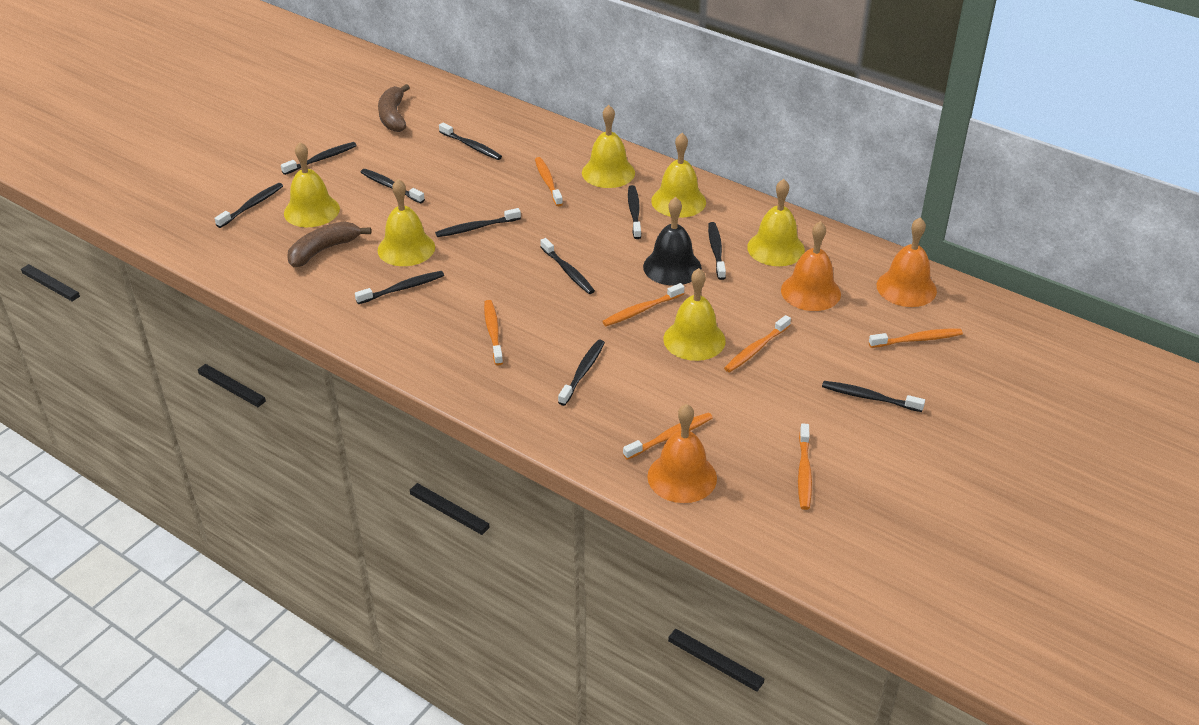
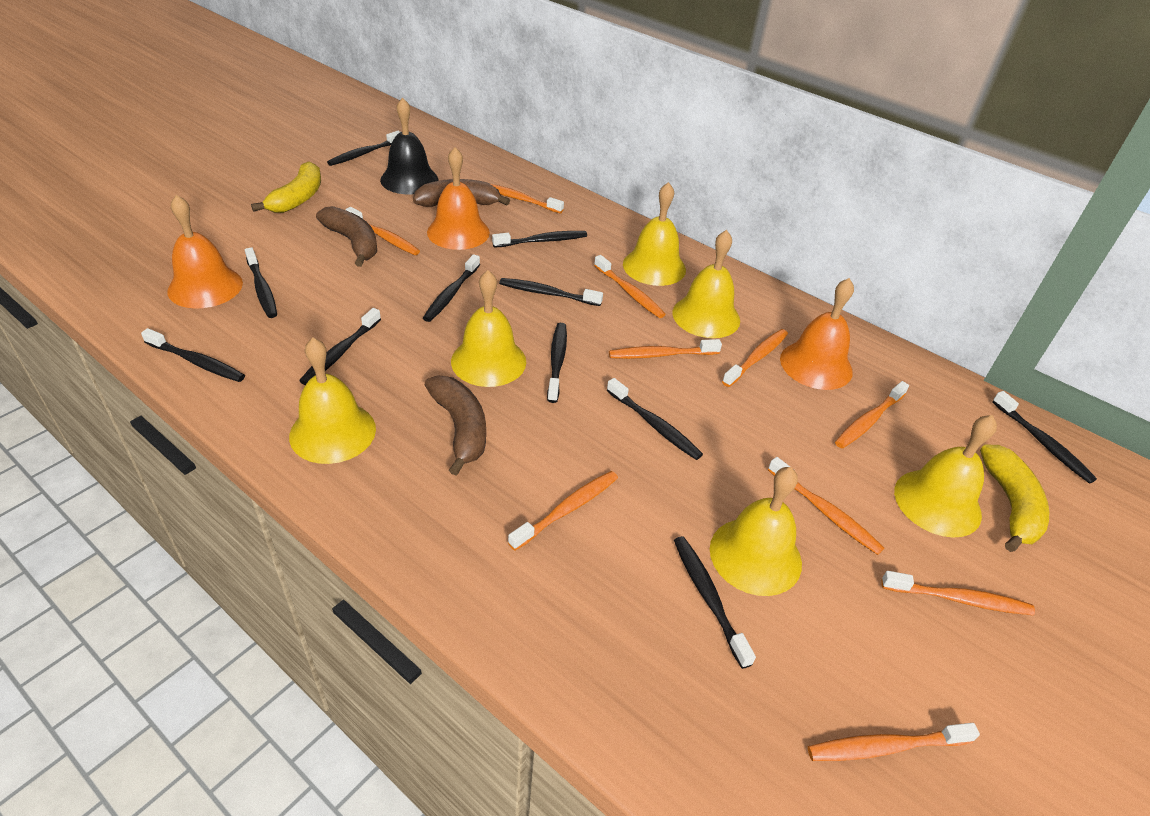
brown banana: 2 -> 3
orange toothbrush: 7 -> 10
yellow banana: 0 -> 2

